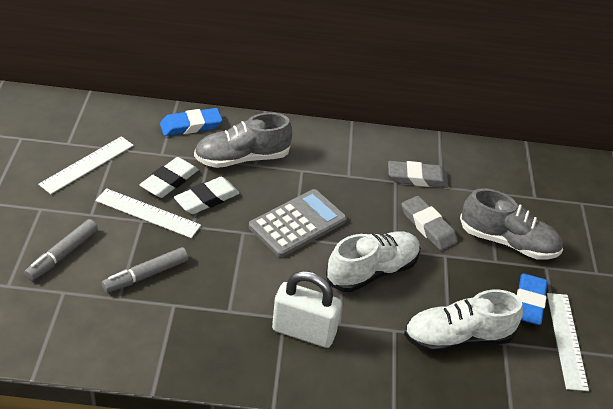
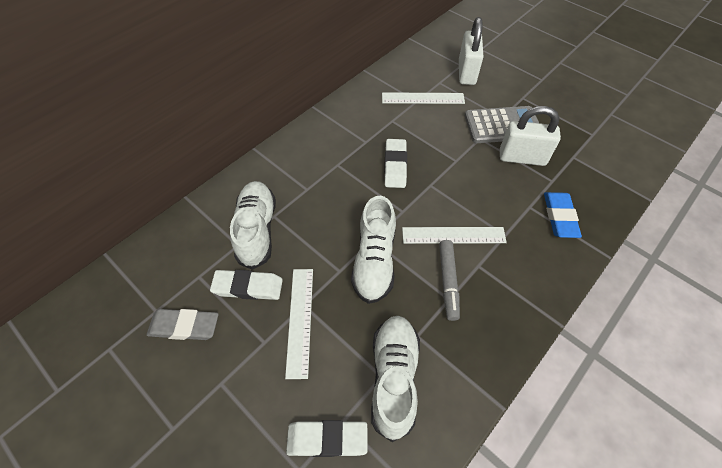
blue eraser: 2 -> 1
grey eraser: 2 -> 1
grey marker: 2 -> 1
grey shoe: 2 -> 0
white eraser: 2 -> 3
white padlock: 1 -> 2
white shoe: 2 -> 3

